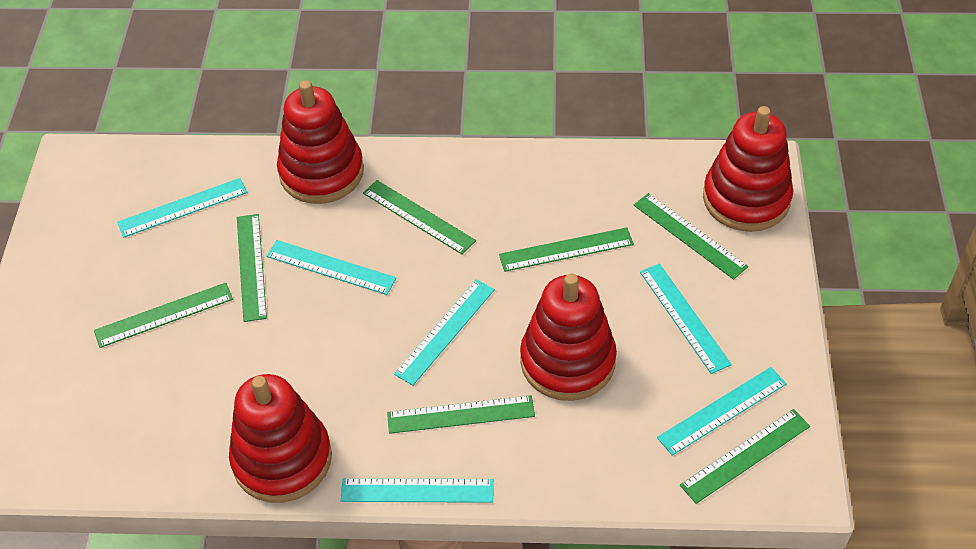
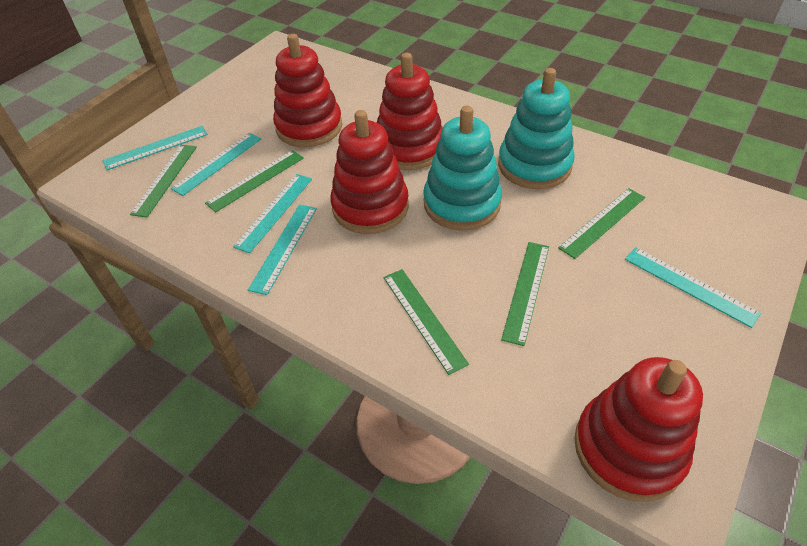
green ruler: 7 -> 5
turquoise ruler: 6 -> 5
turquoise stacking toy: 0 -> 2

